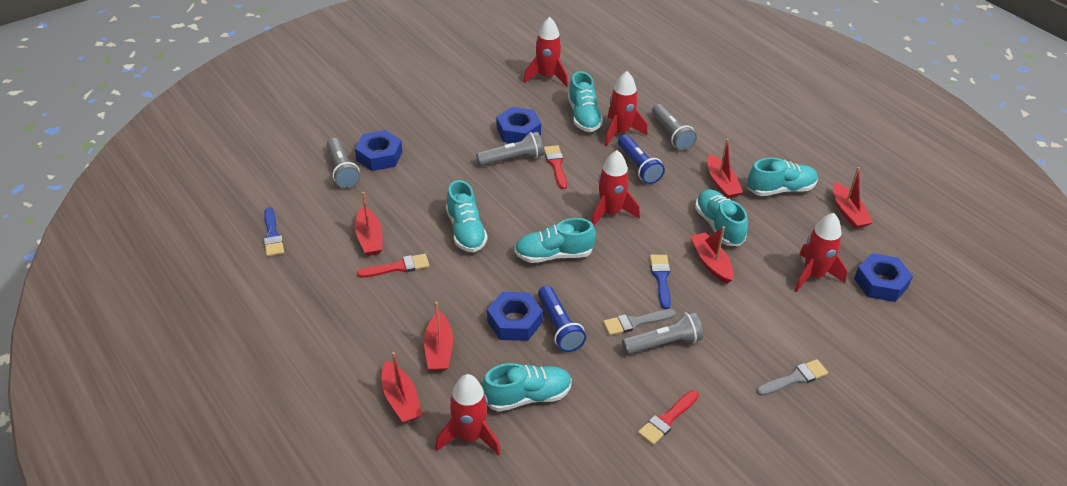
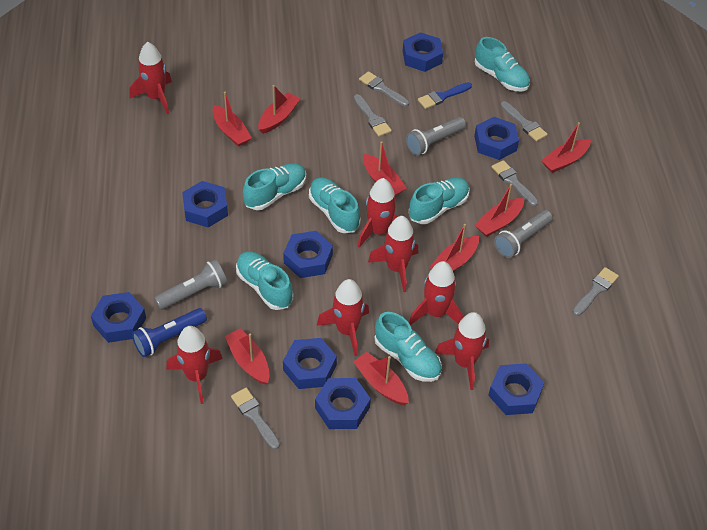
blue brush: 2 -> 1
blue flashlight: 2 -> 1
blue nut: 4 -> 8
grey brush: 2 -> 6
grey flashlight: 4 -> 3
red boat: 6 -> 8
red brush: 3 -> 0
red rocket: 5 -> 7

